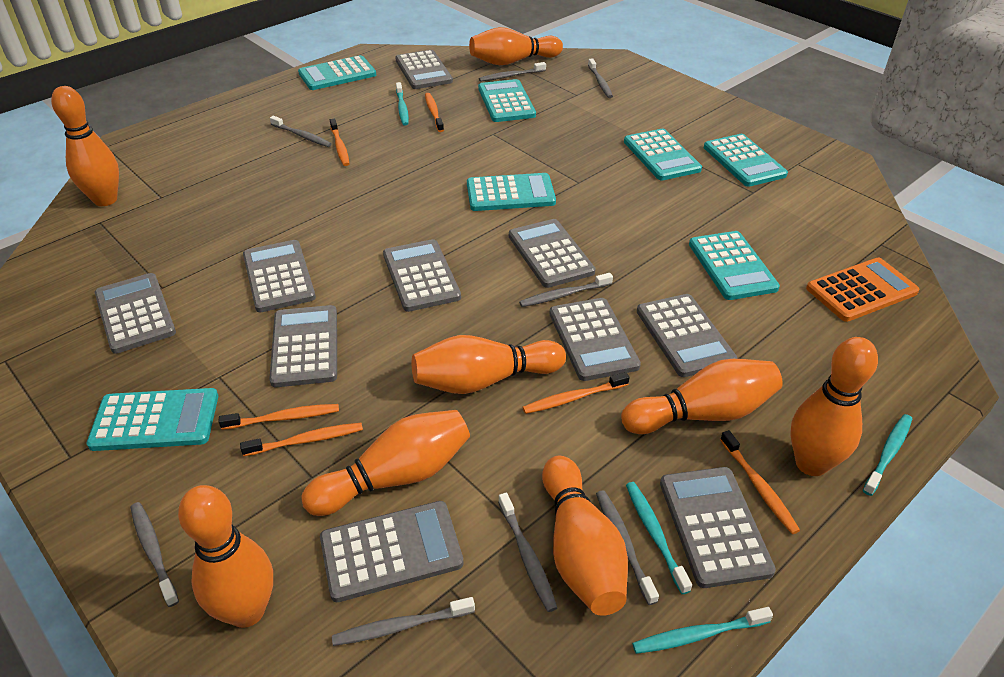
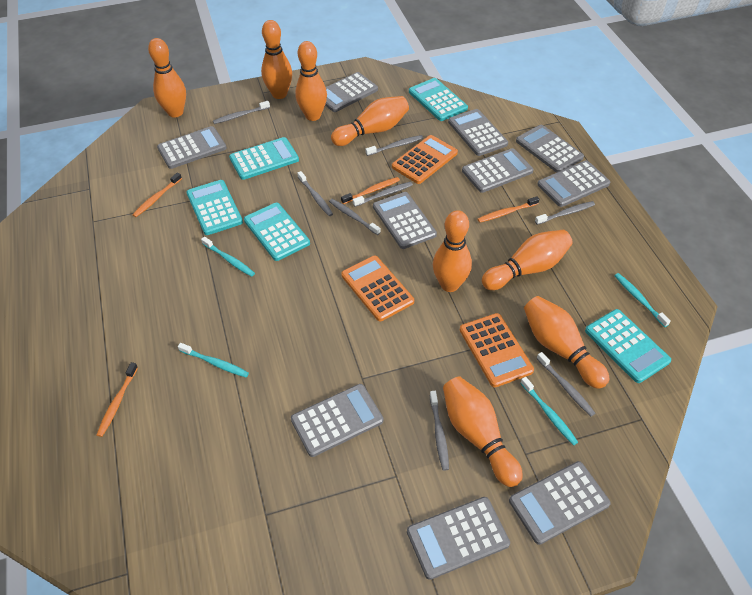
orange calculator: 1 -> 3
orange toothbrush: 6 -> 4
turquoise calculator: 7 -> 5

